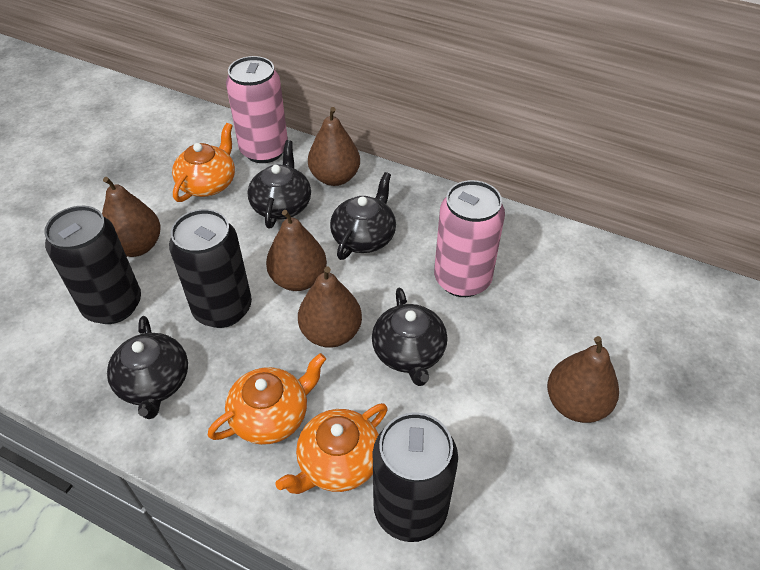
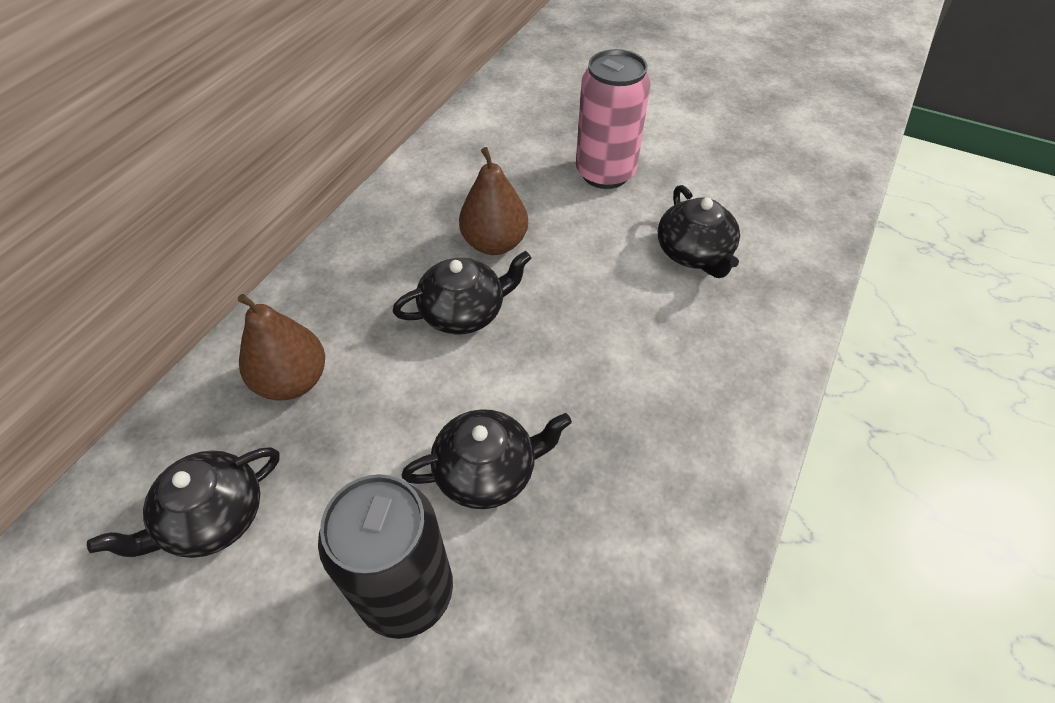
black can: 3 -> 1
brown pear: 5 -> 2
orange teapot: 3 -> 0
pink can: 2 -> 1

